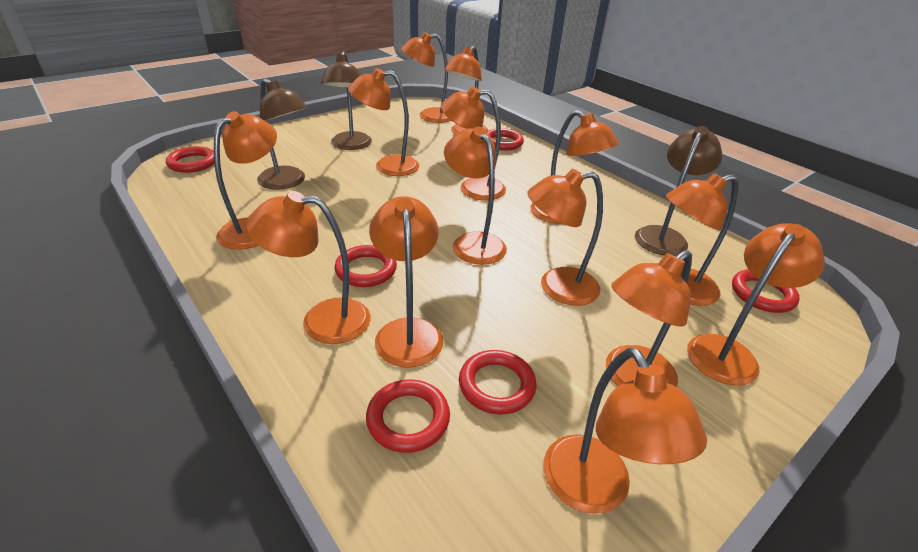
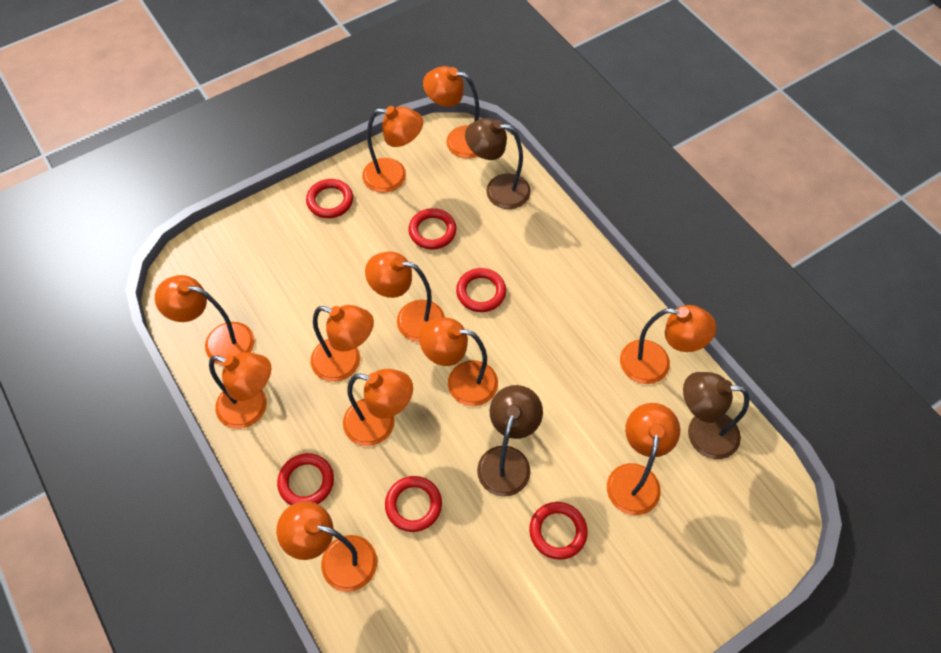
orange lamp: 14 -> 11

